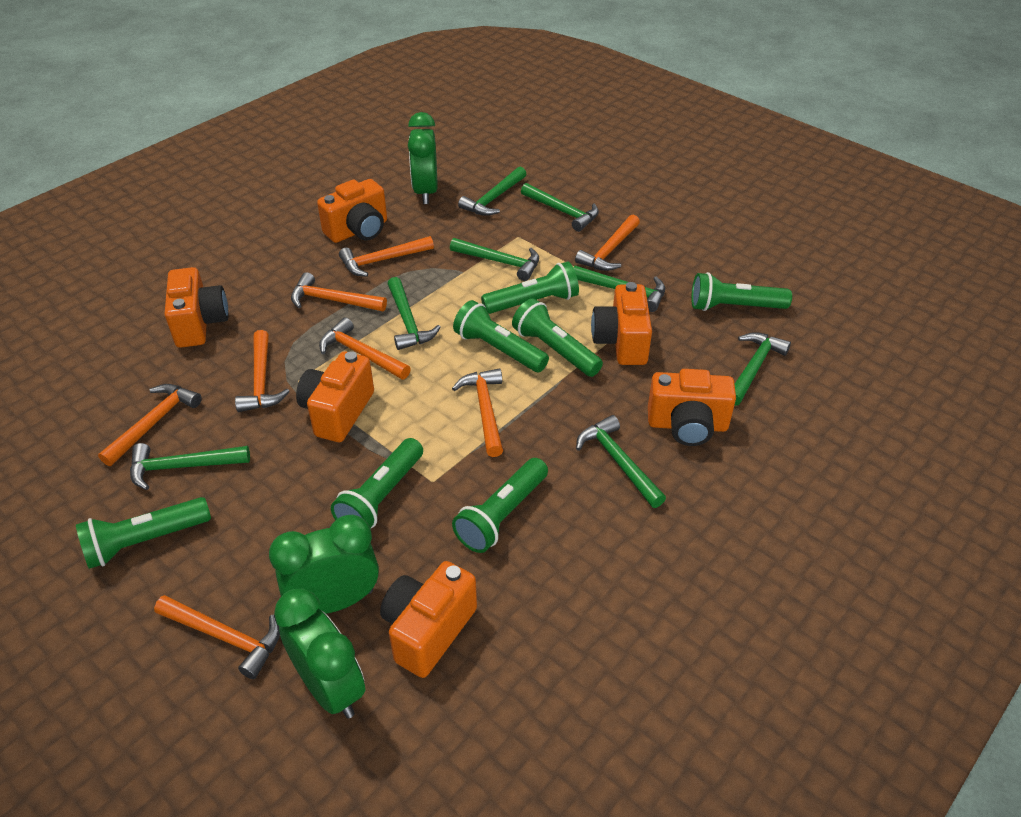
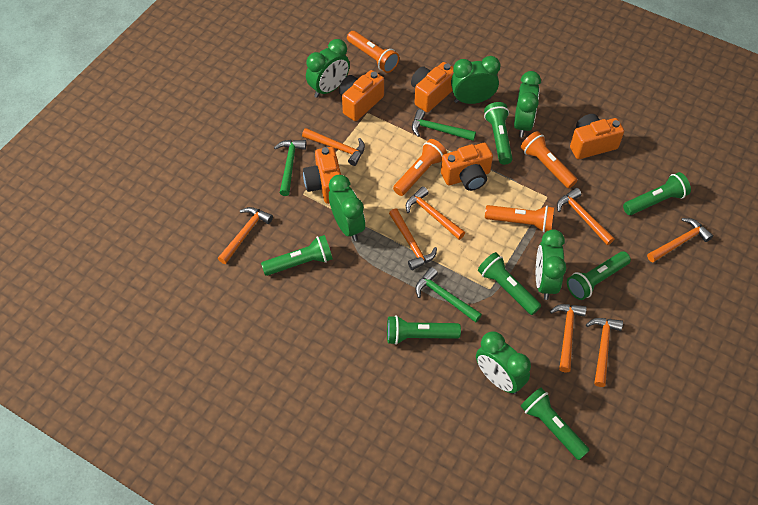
green clock: 3 -> 6
green hammer: 8 -> 3
orange camera: 6 -> 5
orange flashlight: 0 -> 4

